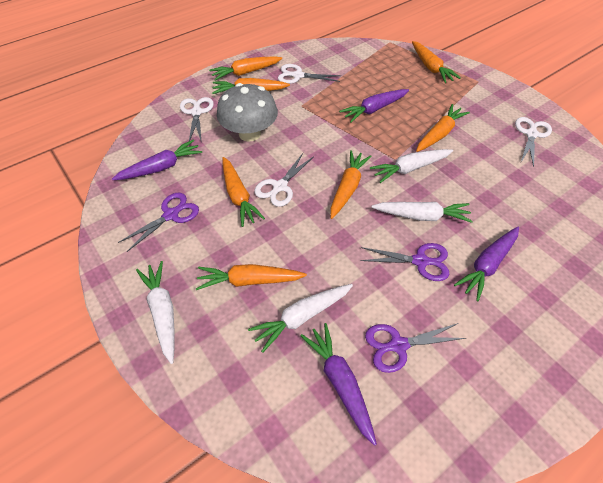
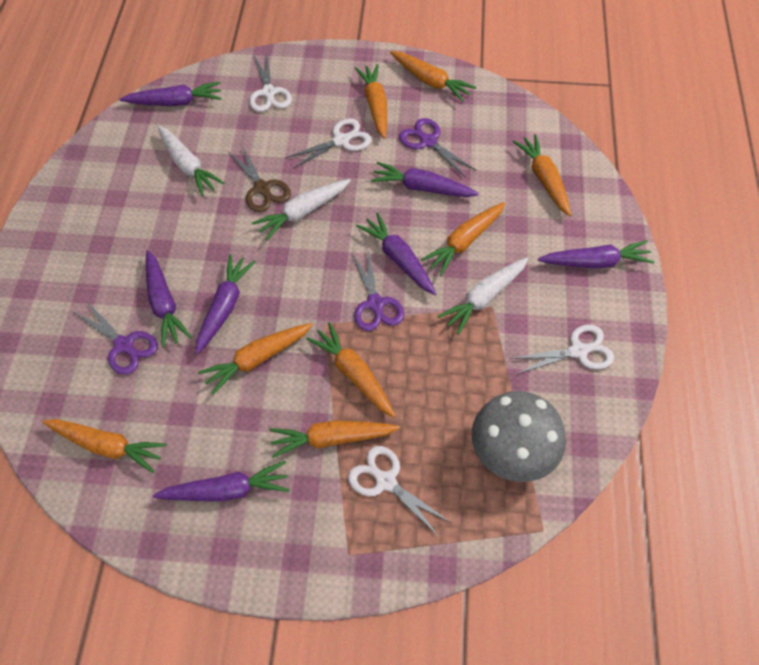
brown scissors: 0 -> 1
orange carrot: 7 -> 8
purple carrot: 4 -> 7
white carrot: 4 -> 3

